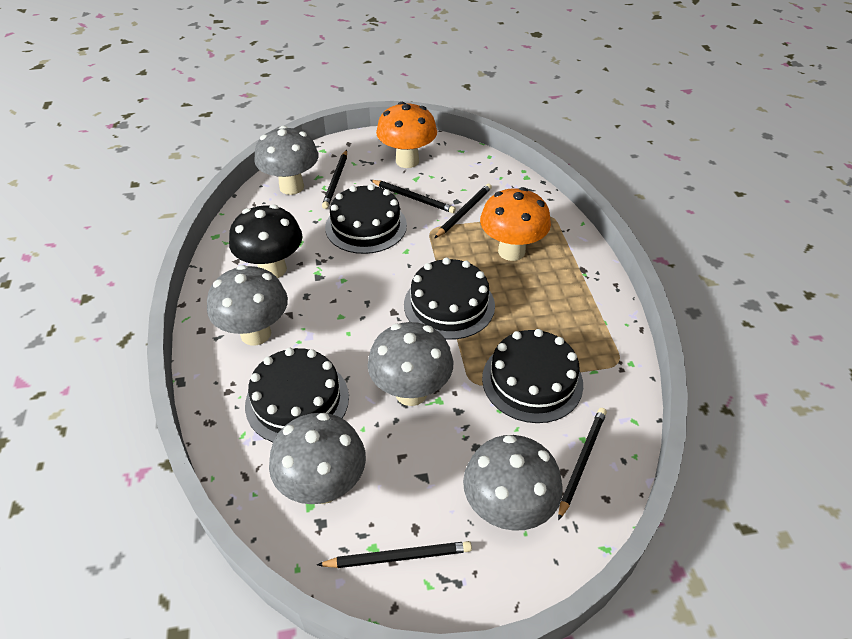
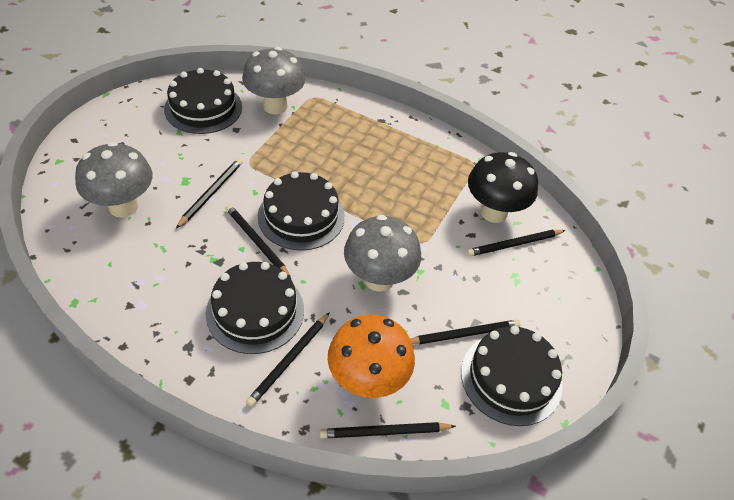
black pencil: 5 -> 6
grey mushroom: 5 -> 3
orange mushroom: 2 -> 1

